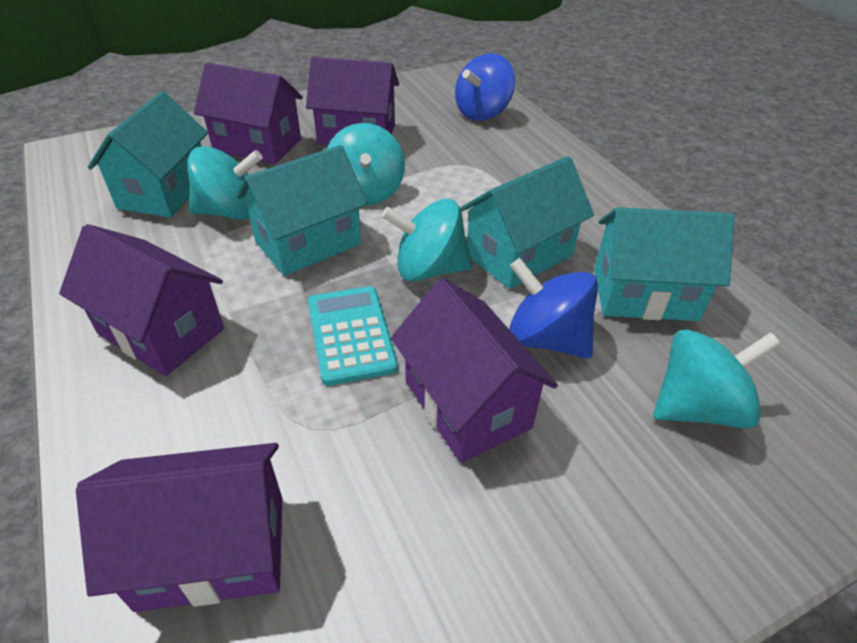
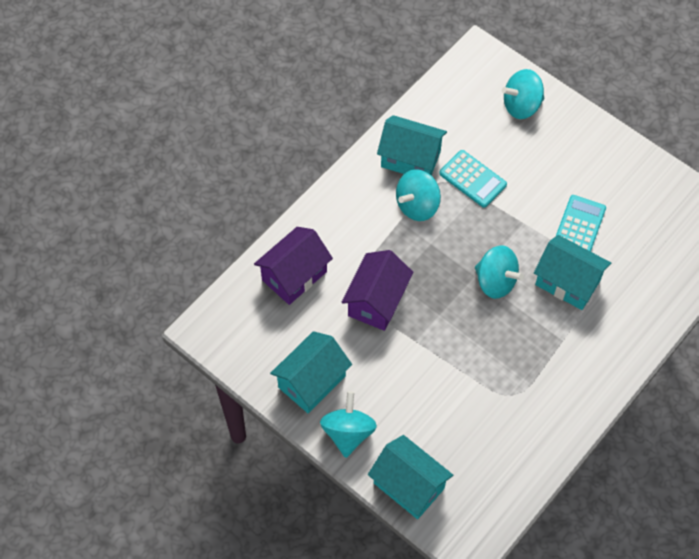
blue spinning top: 2 -> 0
purple house: 5 -> 2
turquoise calculator: 1 -> 2

